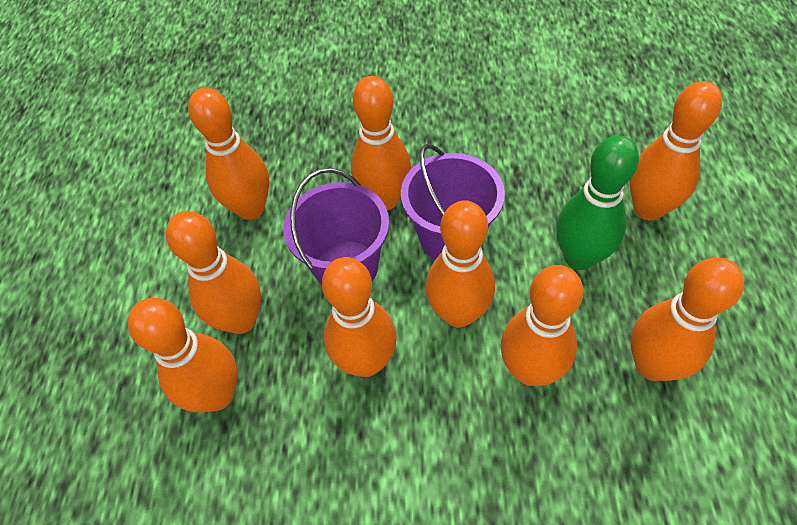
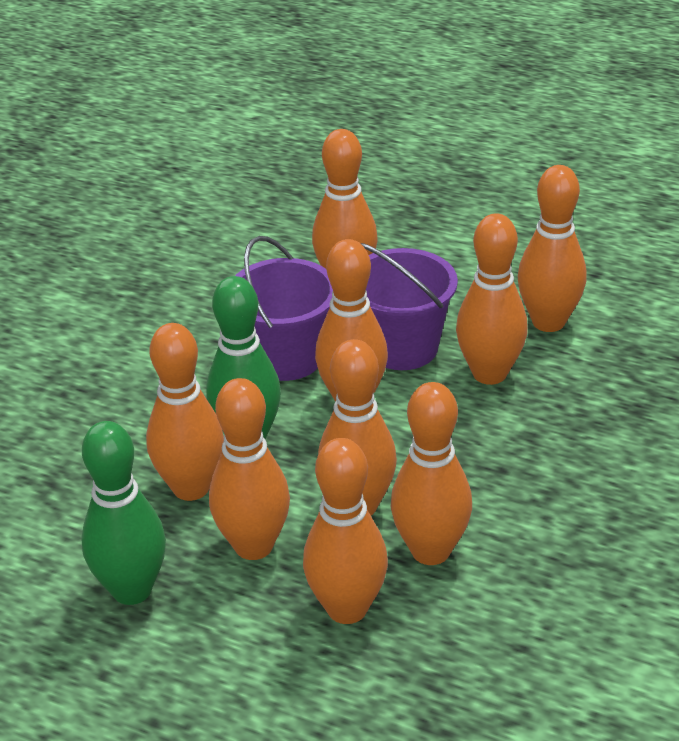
green bowling pin: 1 -> 2

